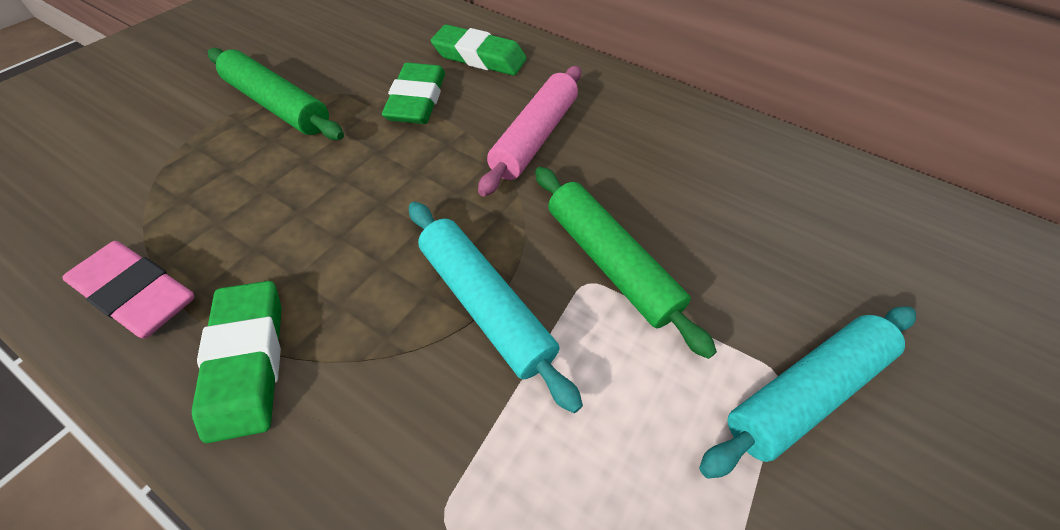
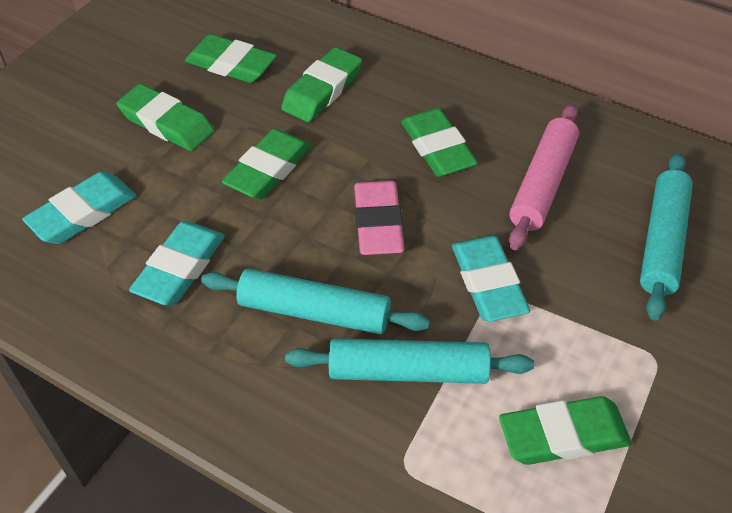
green eraser: 3 -> 6
green rolling pin: 2 -> 0
turquoise eraser: 0 -> 3
turquoise rolling pin: 2 -> 3

